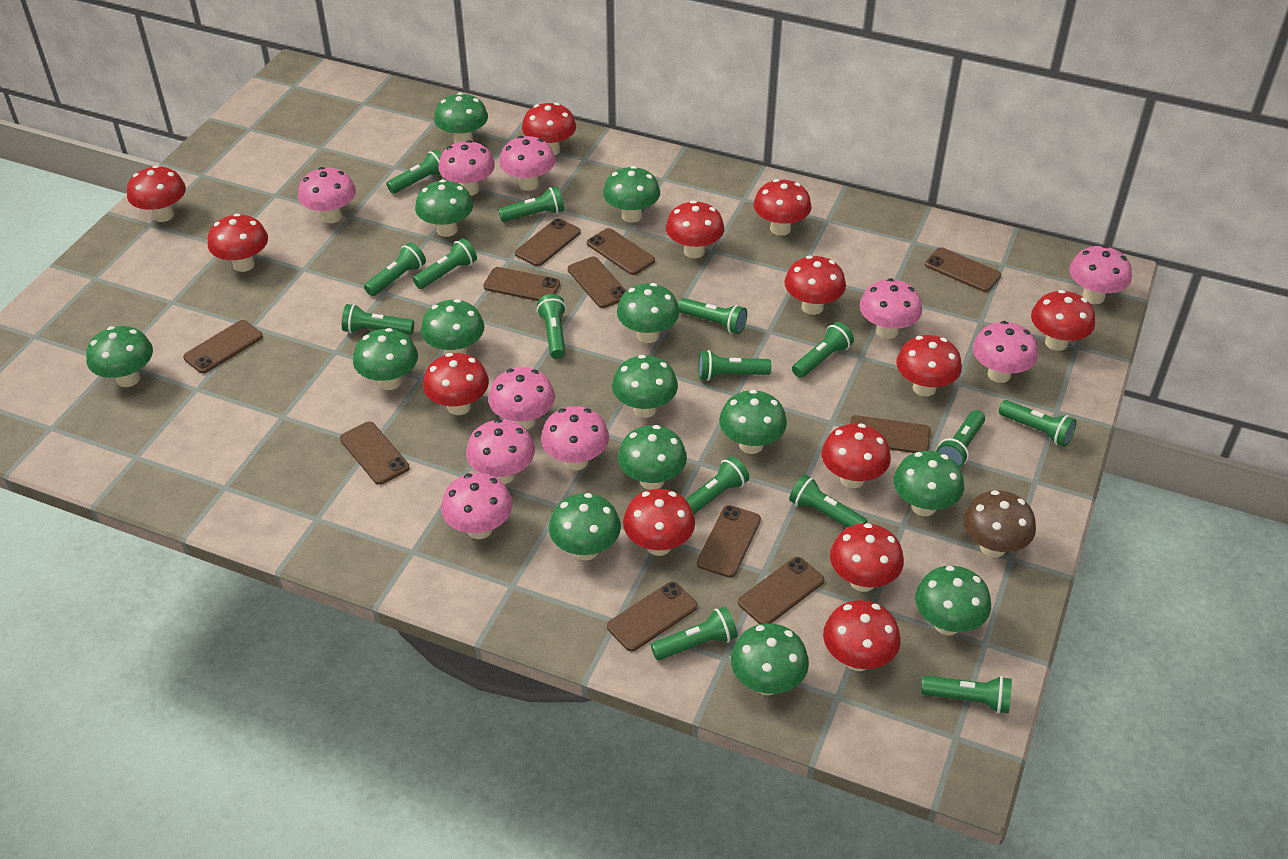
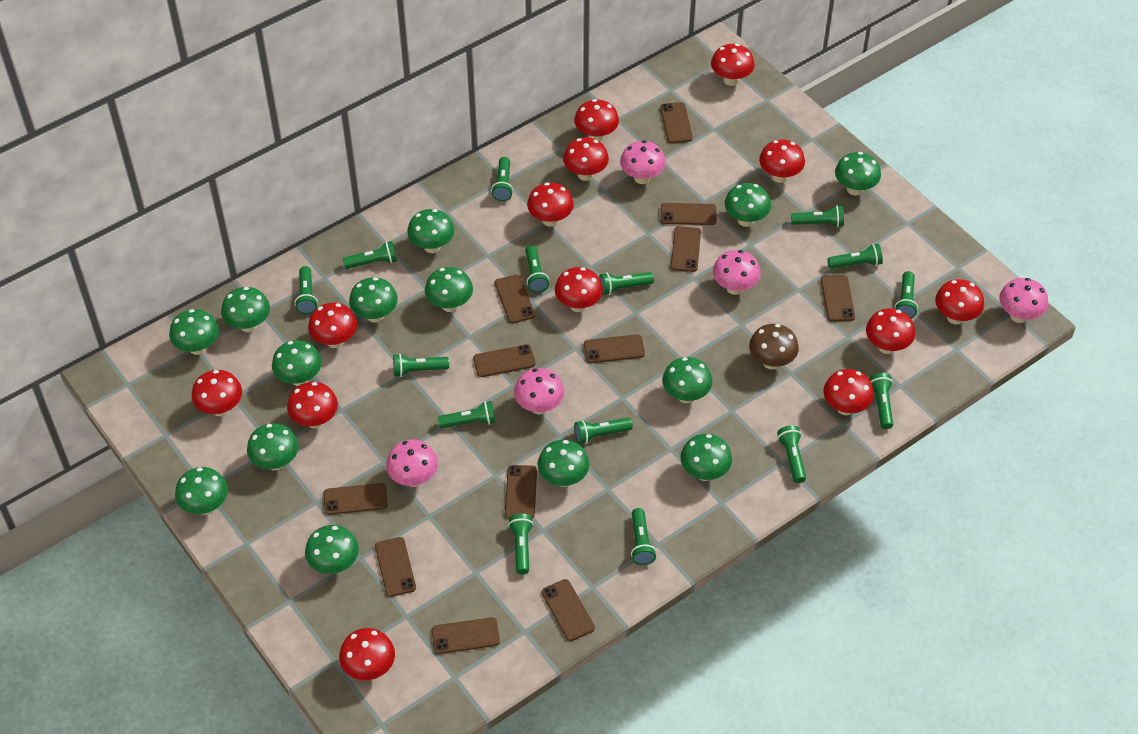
brown phone: 11 -> 12
pink mushroom: 10 -> 5

